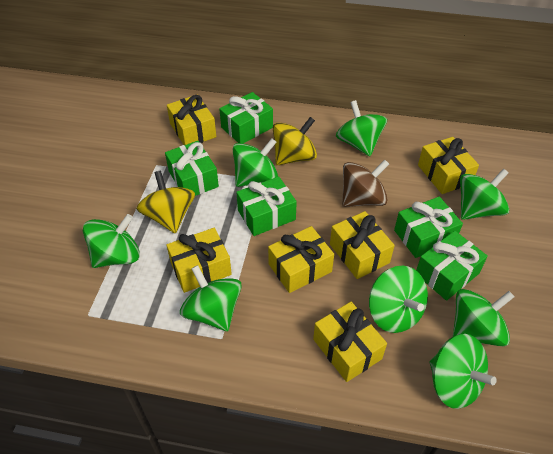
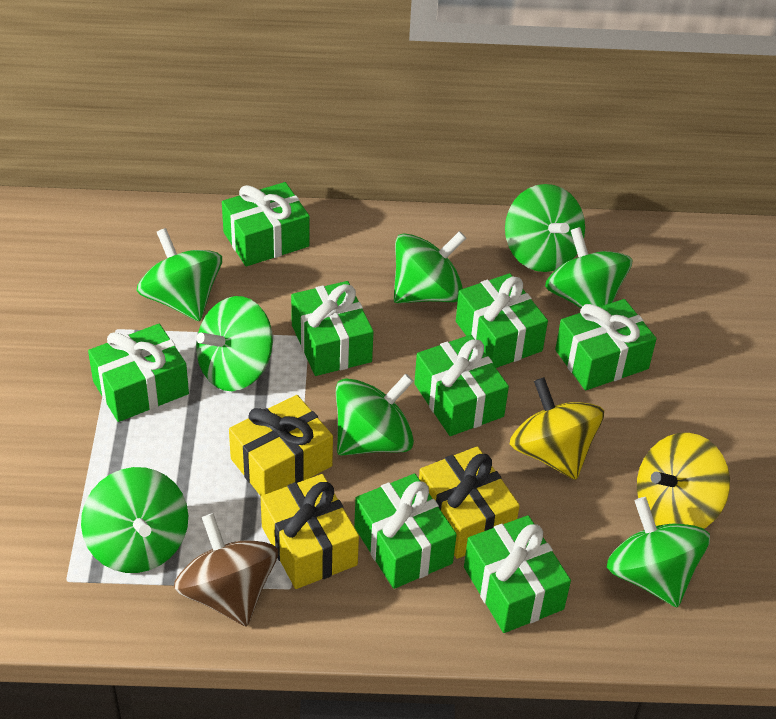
green gift: 5 -> 8
yellow gift: 6 -> 3

